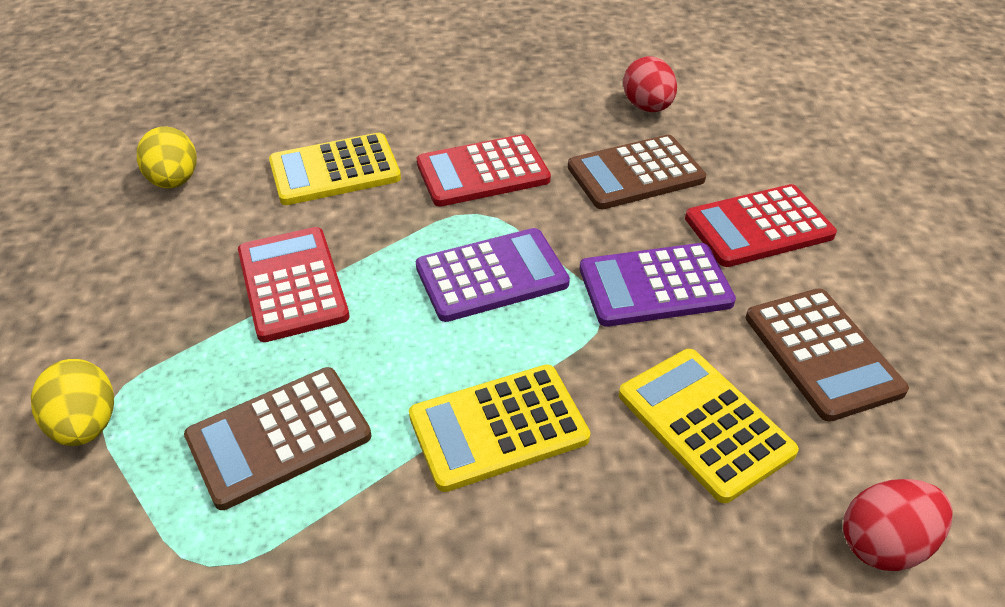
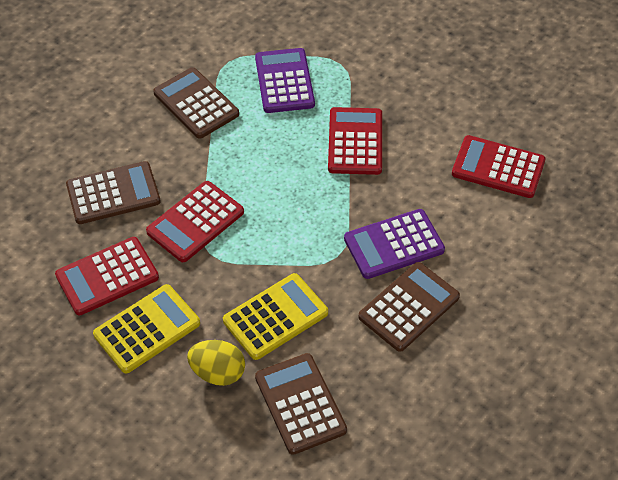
brown calculator: 3 -> 4
red calculator: 3 -> 4
red egg: 2 -> 0
yellow calculator: 3 -> 2
yellow egg: 2 -> 1

